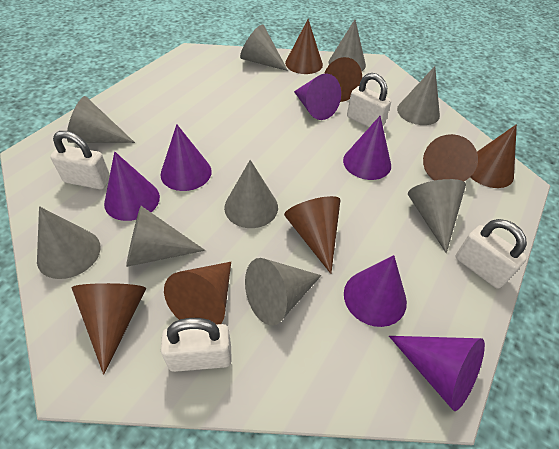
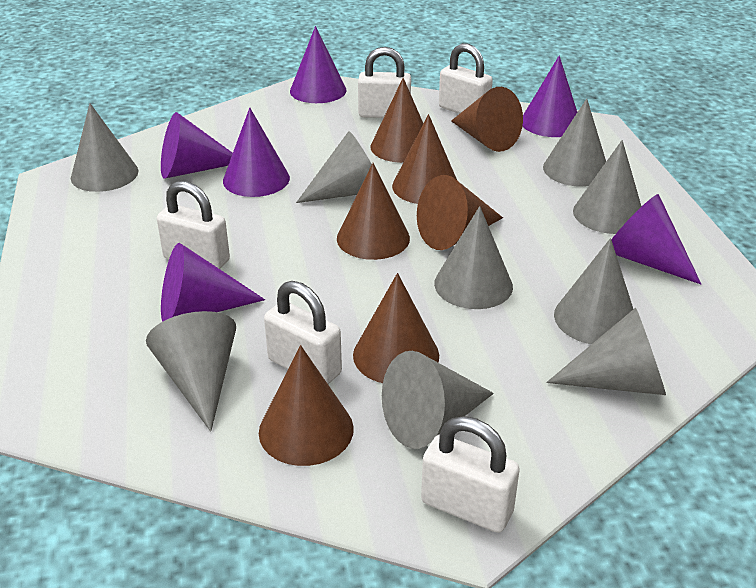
white padlock: 4 -> 5

